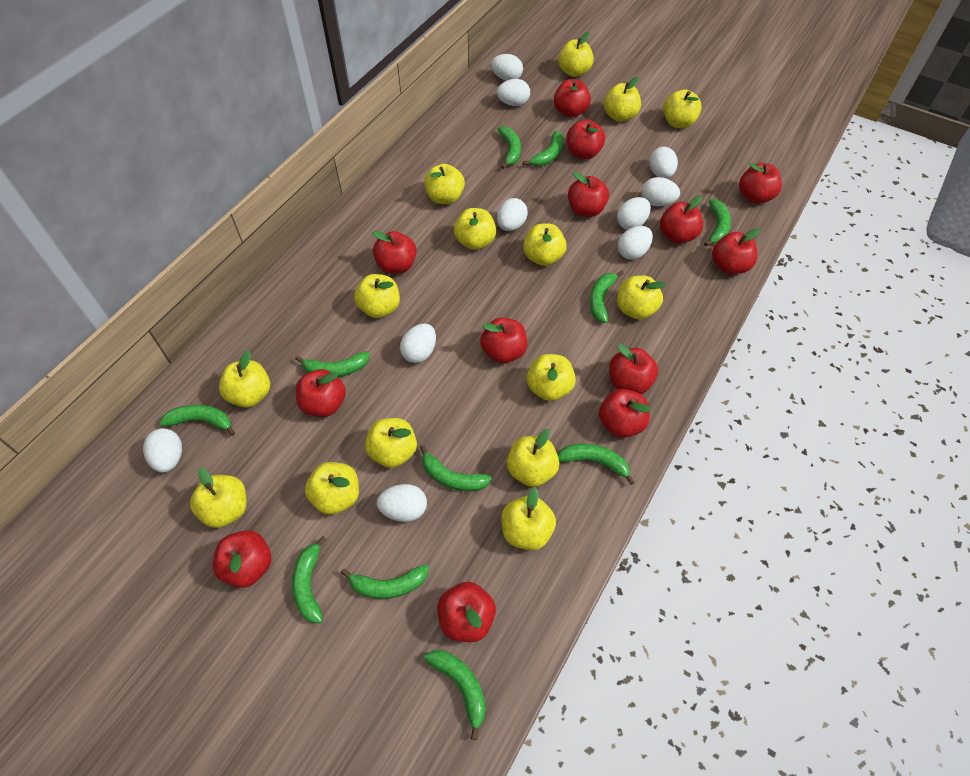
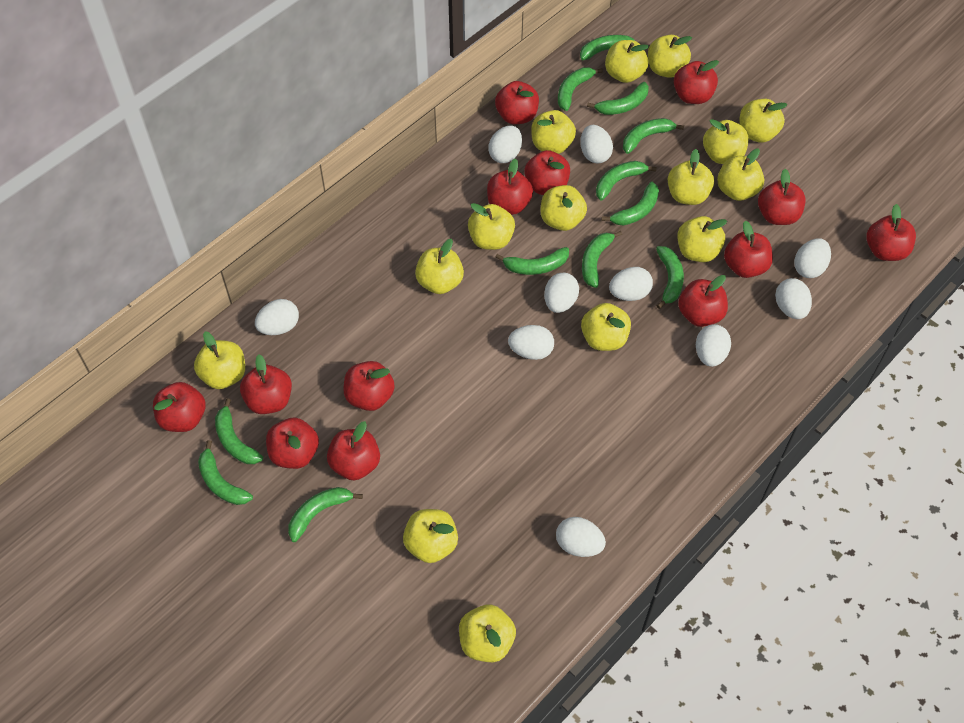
green banana: 11 -> 12

